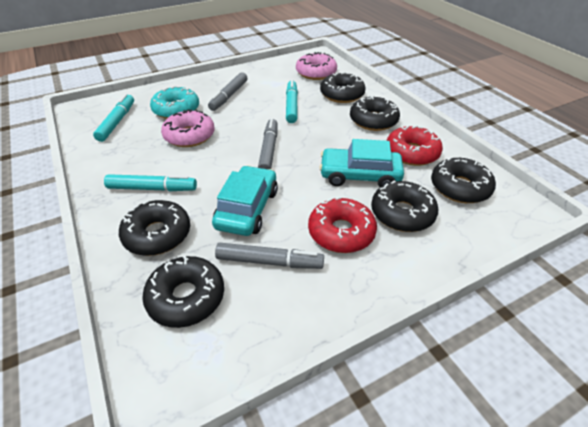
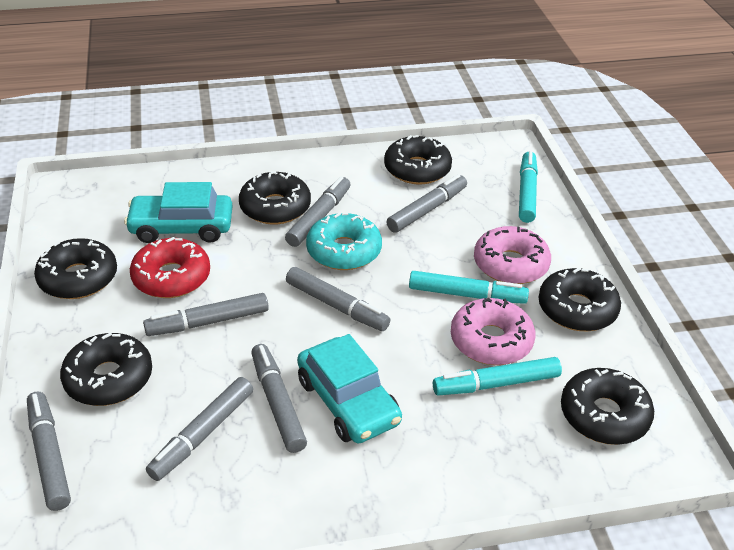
grey marker: 3 -> 7
red donut: 2 -> 1

